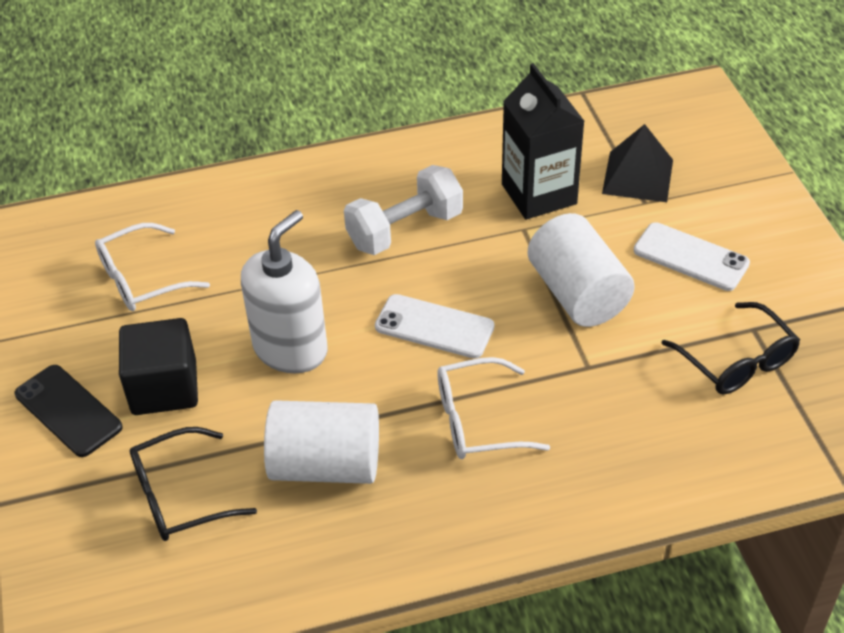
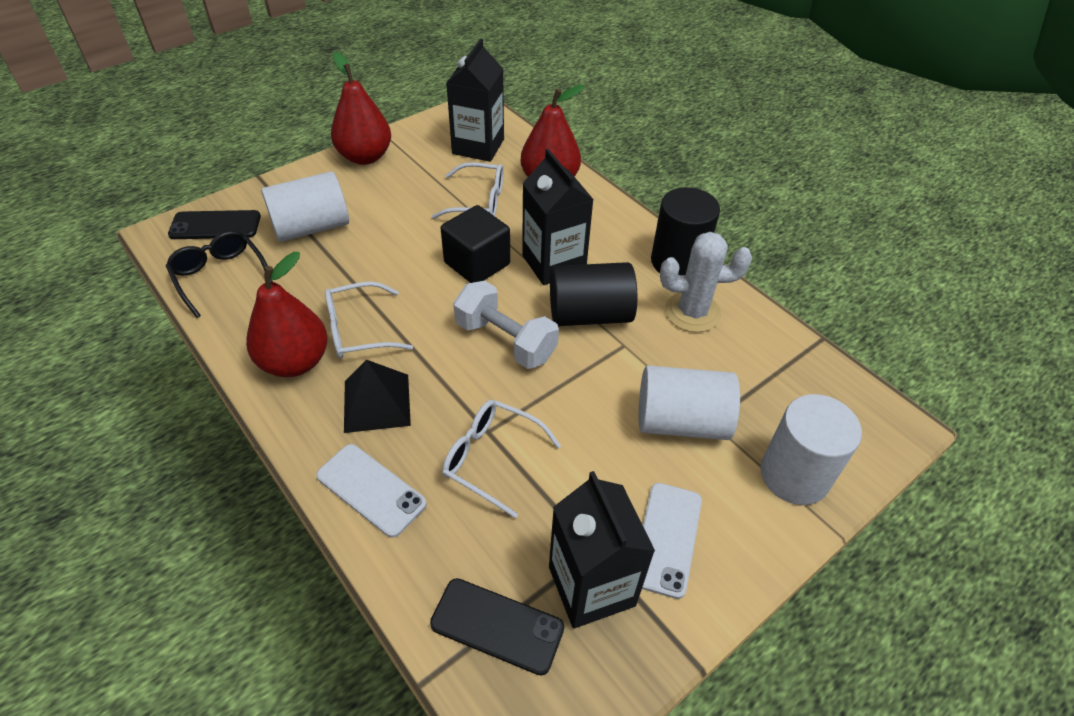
black carton: 1 -> 3
black cylinder: 0 -> 2
black glasses: 2 -> 1
black phone: 1 -> 2
red pear: 0 -> 3
white cactus: 0 -> 1
white cylinder: 2 -> 3
white glasses: 2 -> 3
white soap dispenser: 1 -> 0

